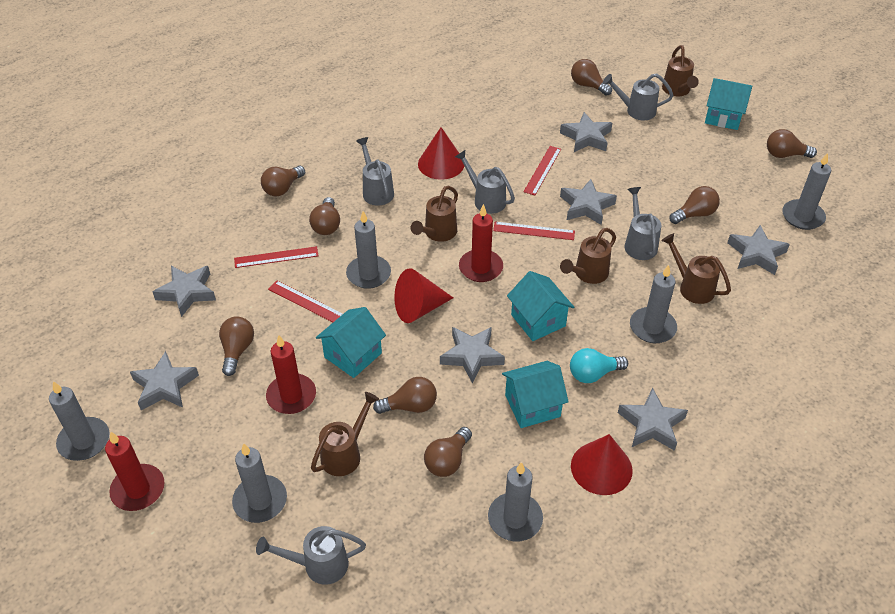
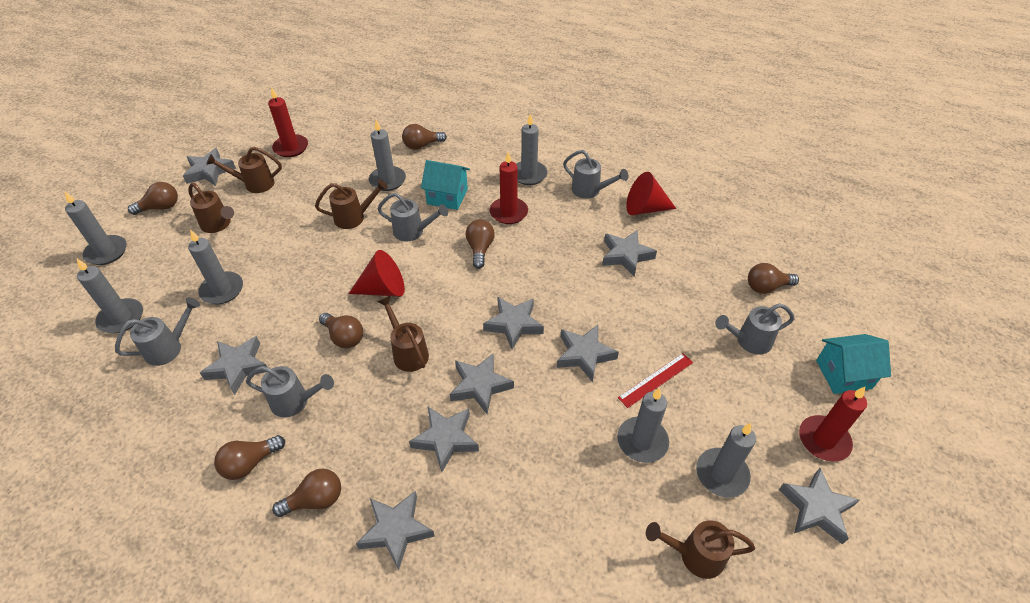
brown light bulb: 8 -> 7
grey candle: 6 -> 7
grey star: 7 -> 9
red cone: 3 -> 2
red ruler: 4 -> 1
turquoise house: 4 -> 2
turquoise light bulb: 1 -> 0

